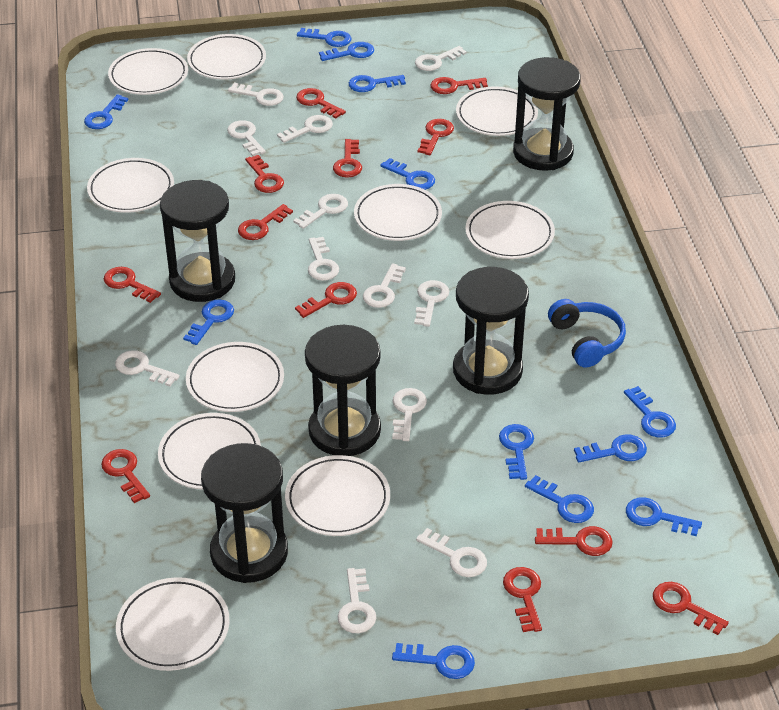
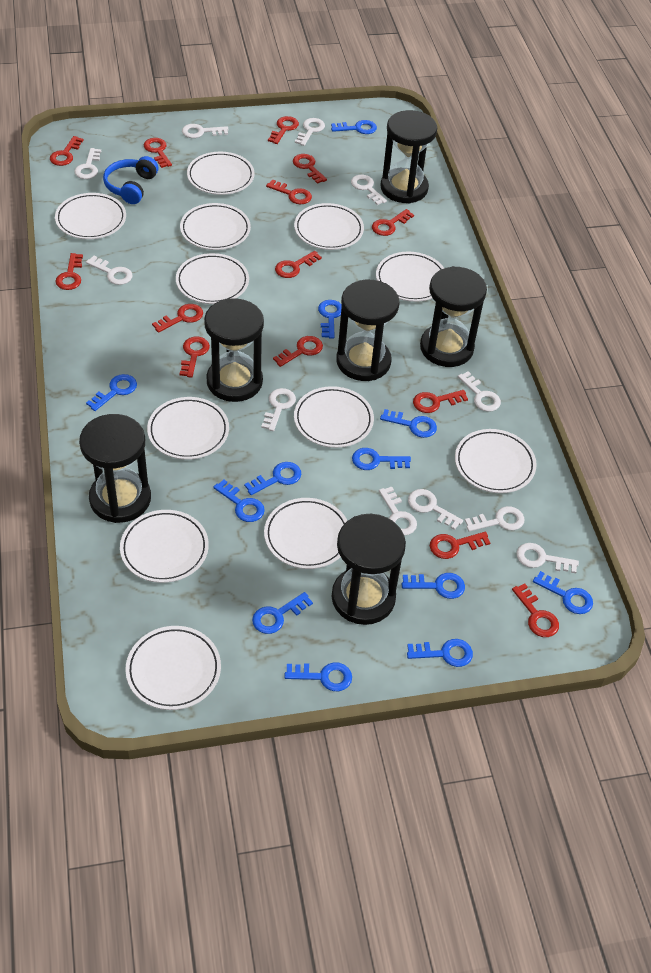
black hourglass: 5 -> 6
red key: 12 -> 14
white key: 12 -> 11
white plate: 10 -> 12

